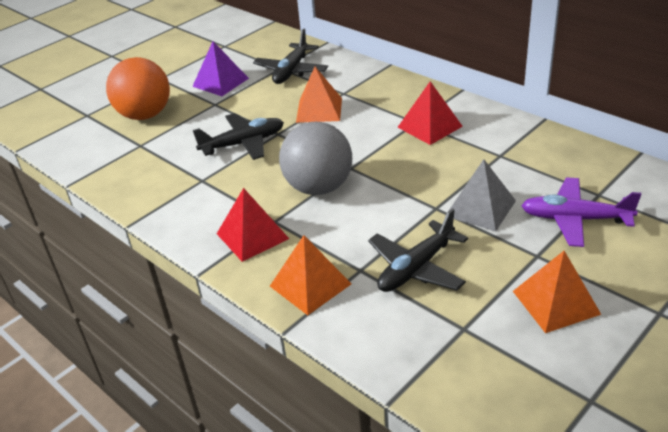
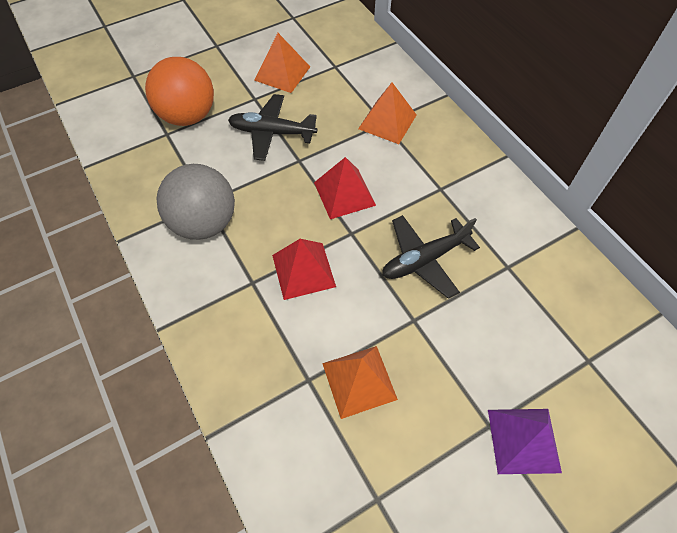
black plane: 3 -> 2
grey pyramid: 1 -> 0
purple plane: 1 -> 0

